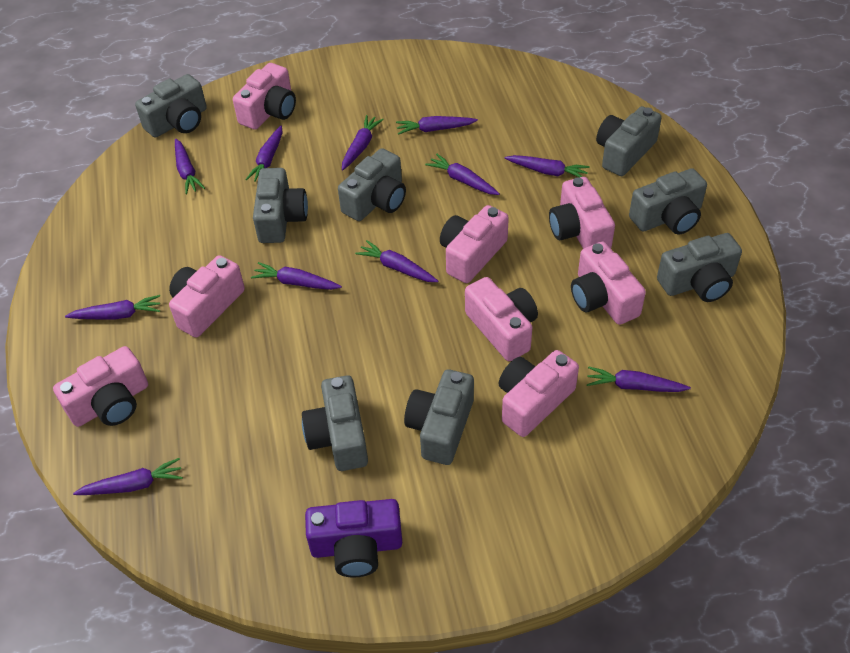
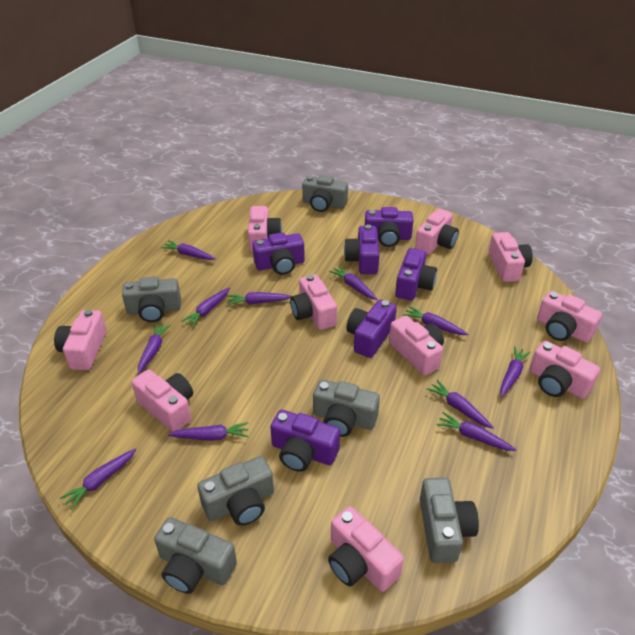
grey camera: 8 -> 6
pink camera: 8 -> 10
purple camera: 1 -> 6

